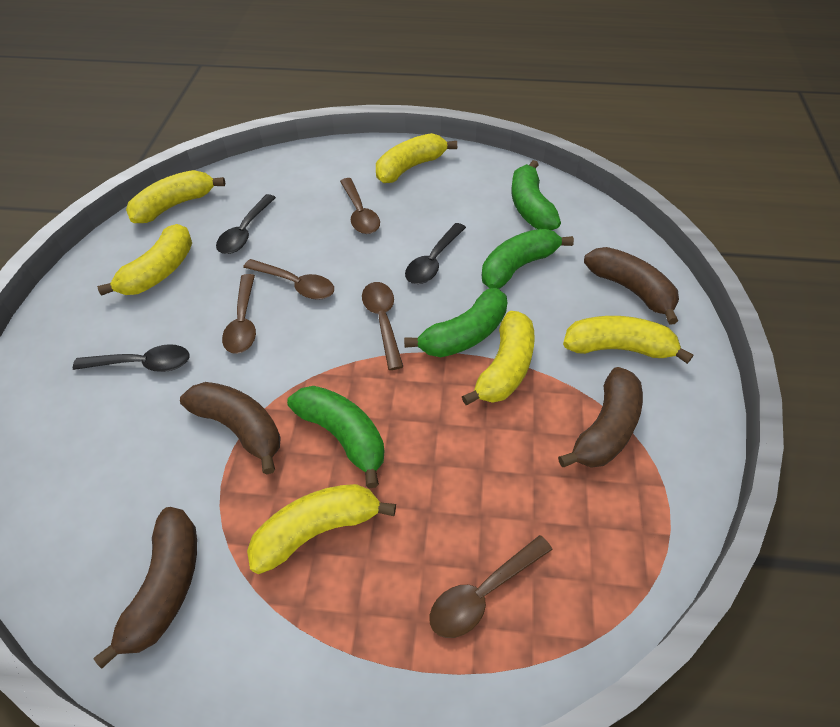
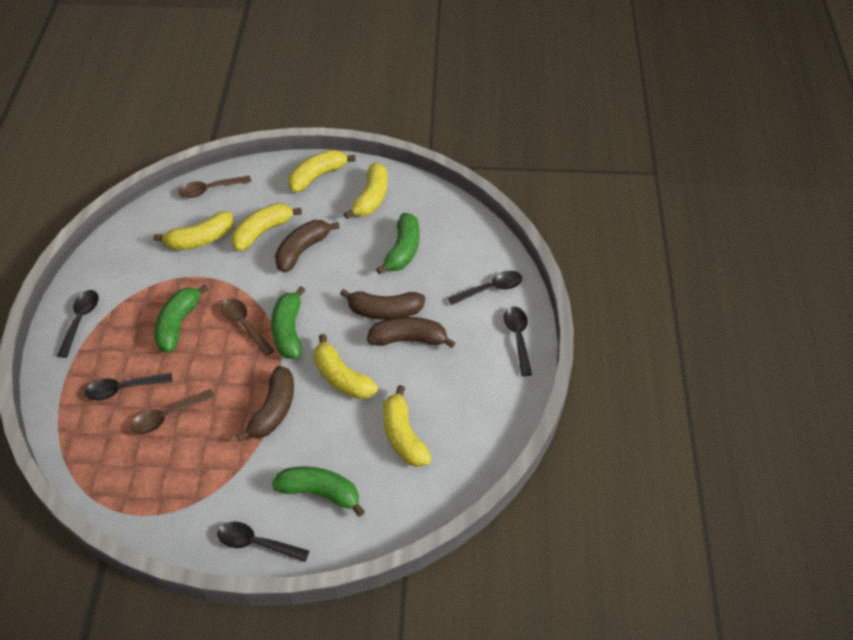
black spoon: 3 -> 5
brown spoon: 5 -> 3

